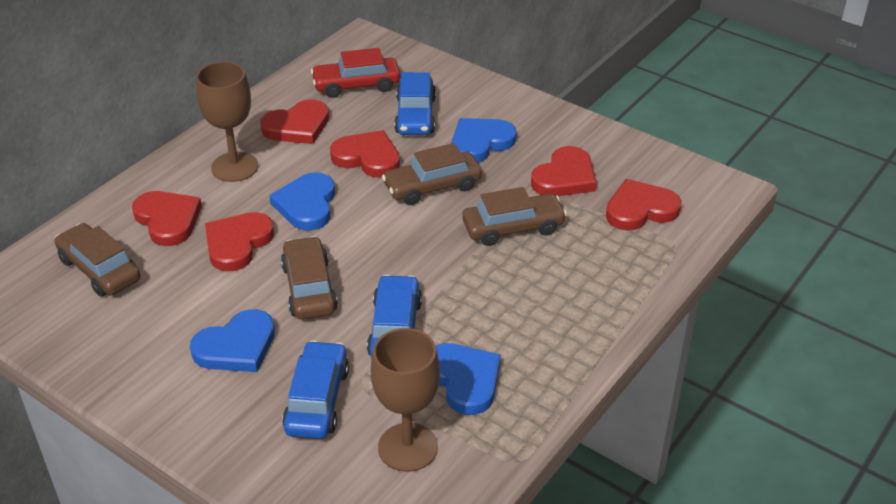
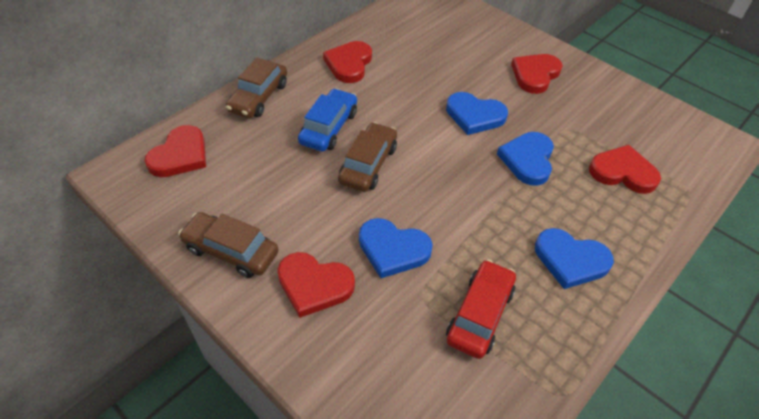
blue car: 3 -> 1
brown car: 4 -> 3
brown goblet: 2 -> 0
red heart: 6 -> 5

